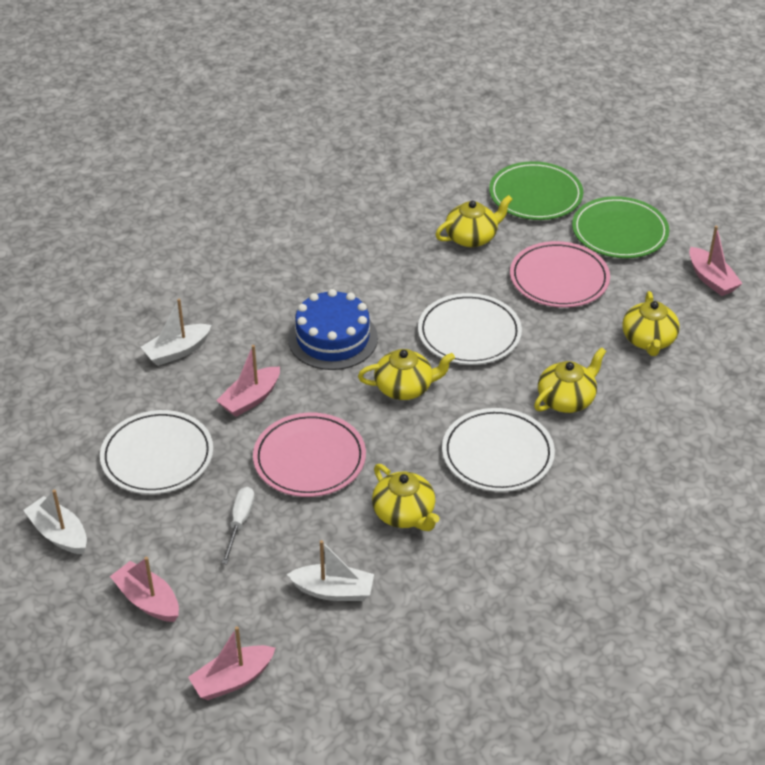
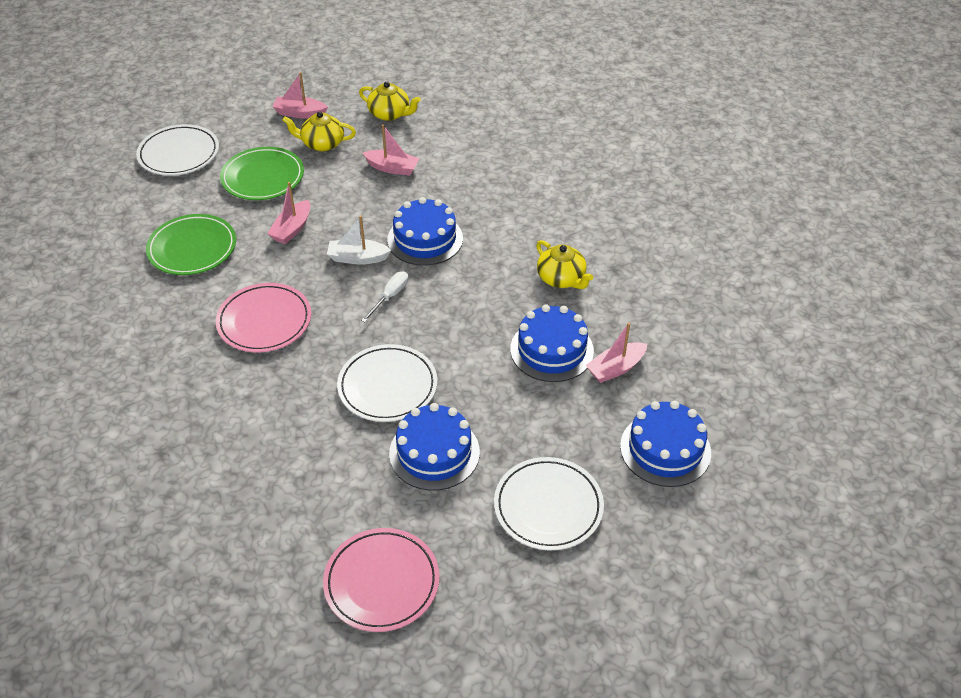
blue cake: 1 -> 4
white boat: 3 -> 1
yellow teapot: 5 -> 3

